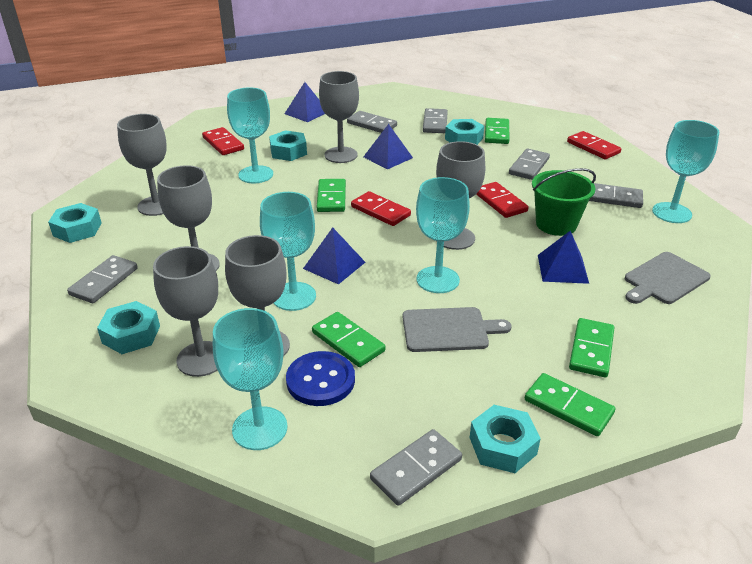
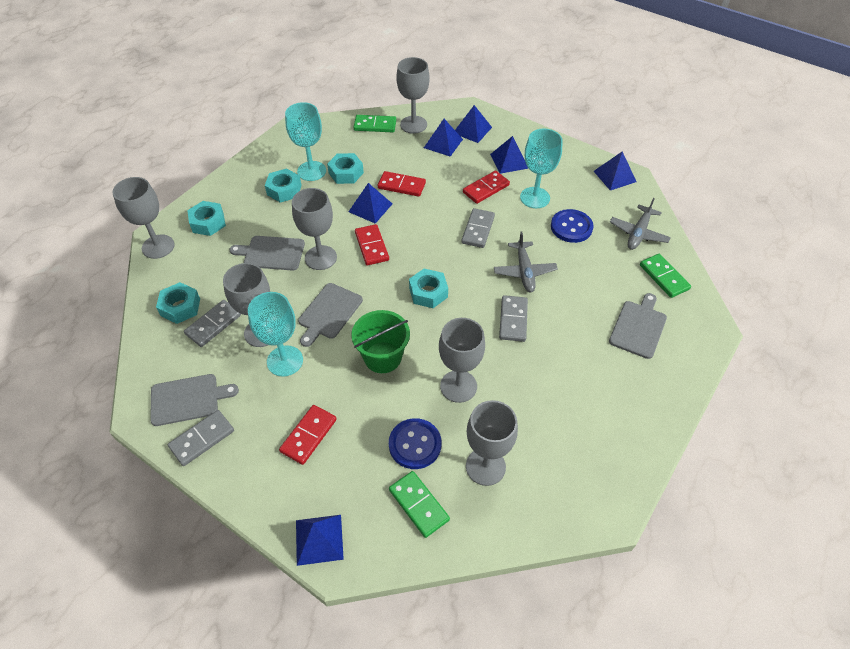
blue button: 1 -> 2
blue pyramid: 4 -> 6
green domino: 5 -> 3
grey cutting board: 2 -> 4
grey domino: 6 -> 4
grey plane: 0 -> 2
turquoise goblet: 5 -> 3

